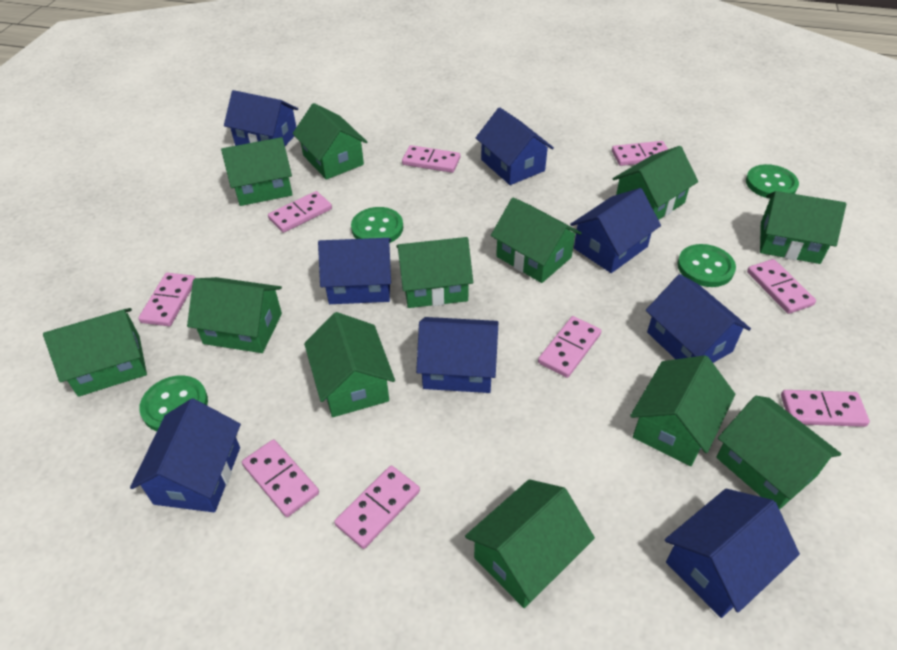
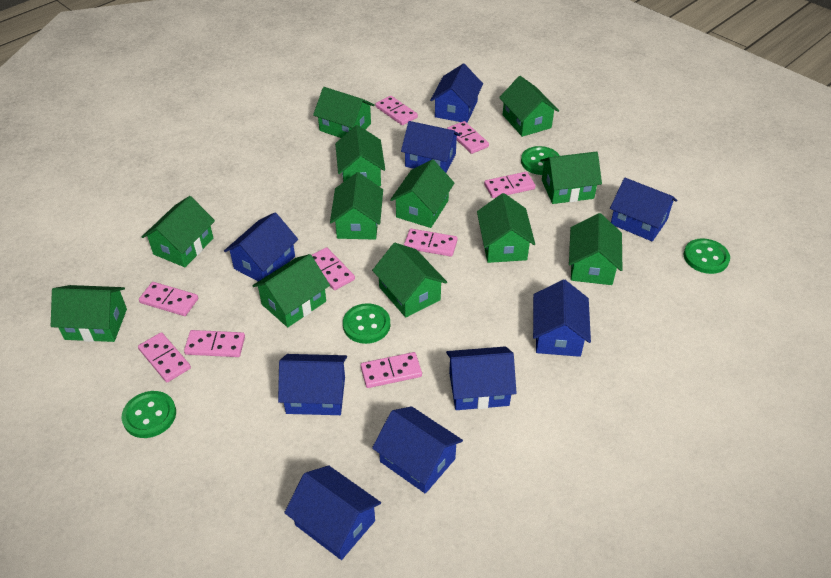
blue house: 8 -> 9

